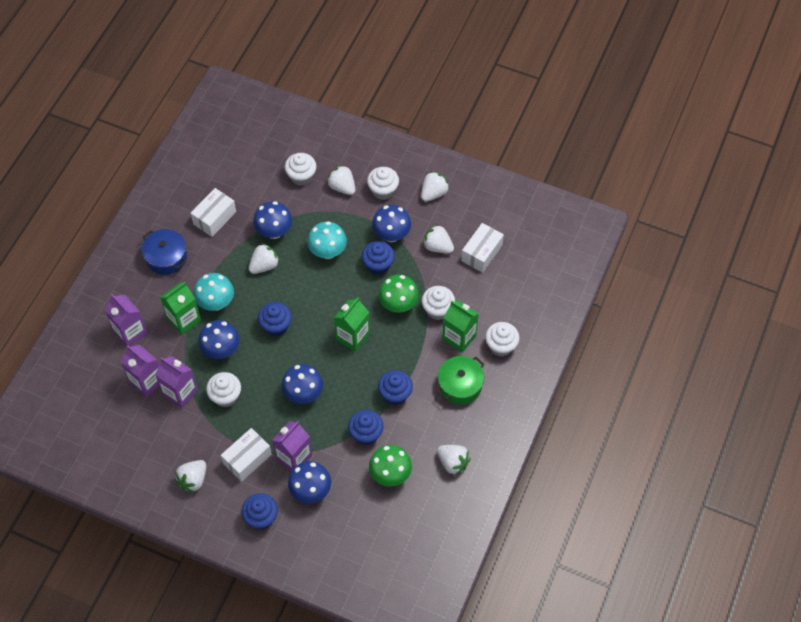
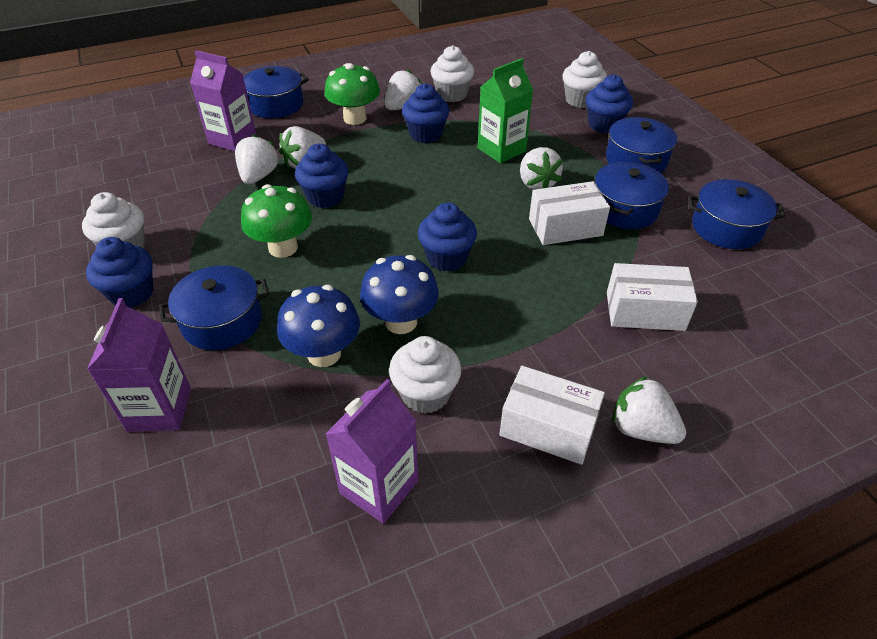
blue mushroom: 5 -> 2
blue pot: 1 -> 5
green carton: 3 -> 1
green pot: 1 -> 0
purple carton: 4 -> 3
turquoise mushroom: 2 -> 0
white cupcake: 5 -> 4
white strawberry: 6 -> 5

